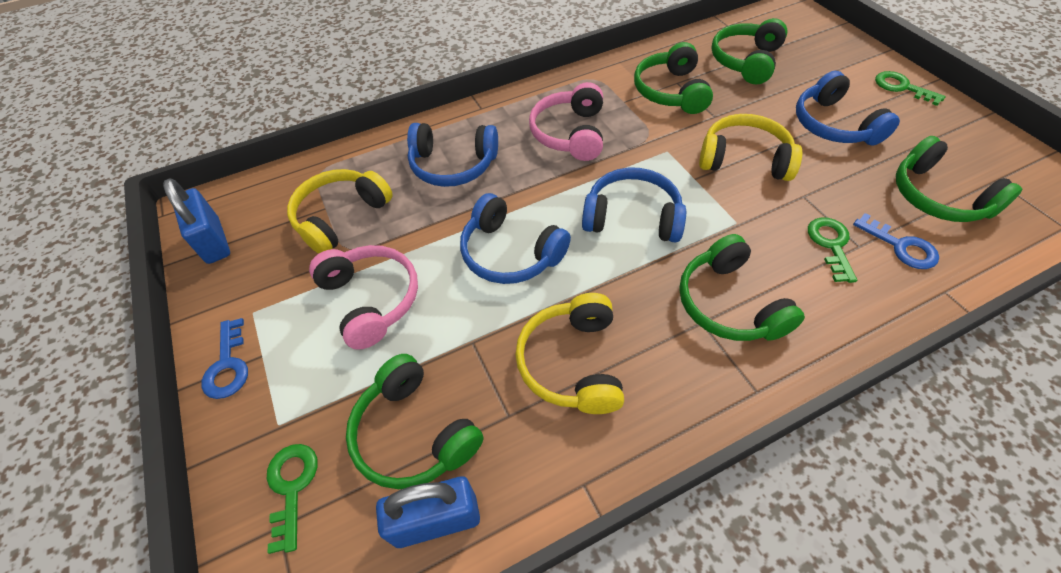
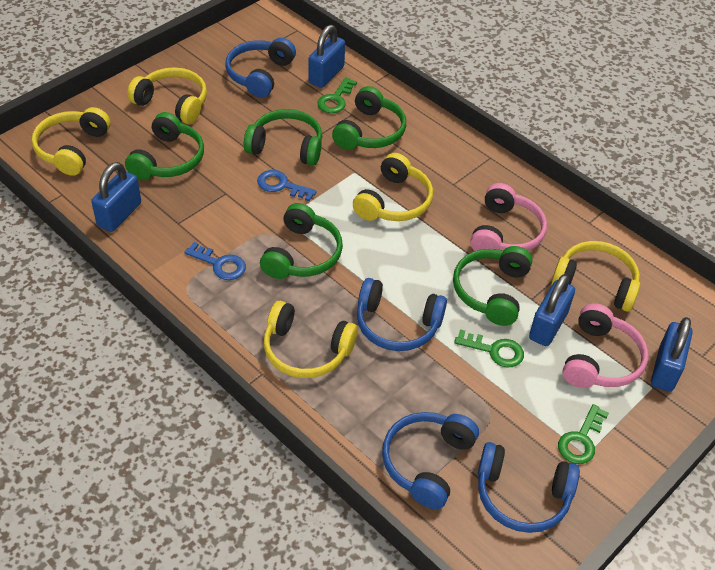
blue padlock: 2 -> 4
yellow headphones: 3 -> 5

